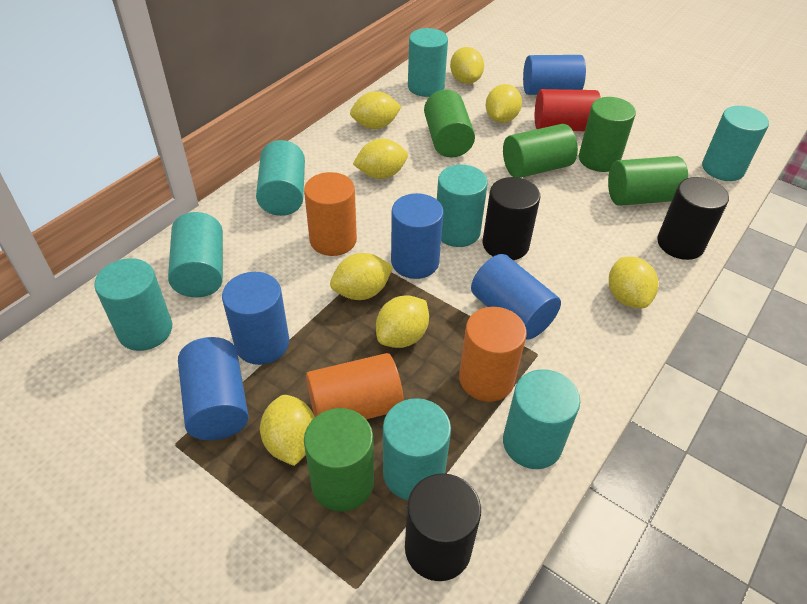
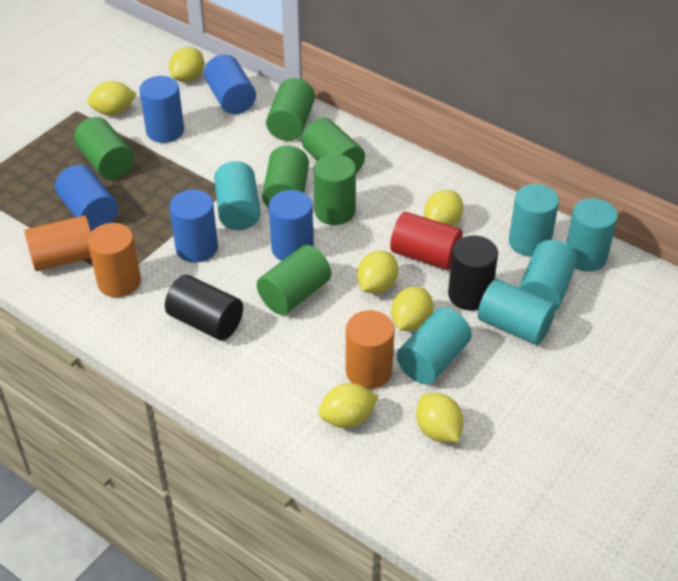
black cylinder: 3 -> 2
green cylinder: 5 -> 6
turquoise cylinder: 8 -> 6
yellow lemon: 8 -> 7

